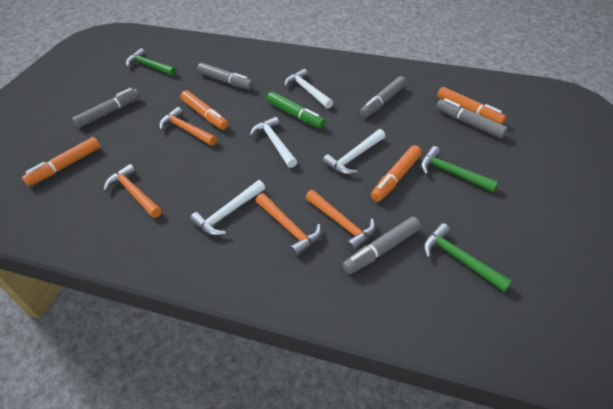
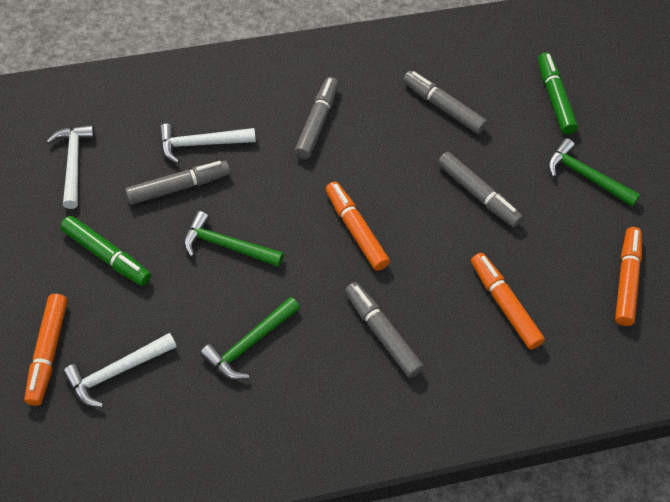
green marker: 1 -> 2
orange hammer: 4 -> 0
white hammer: 4 -> 3

